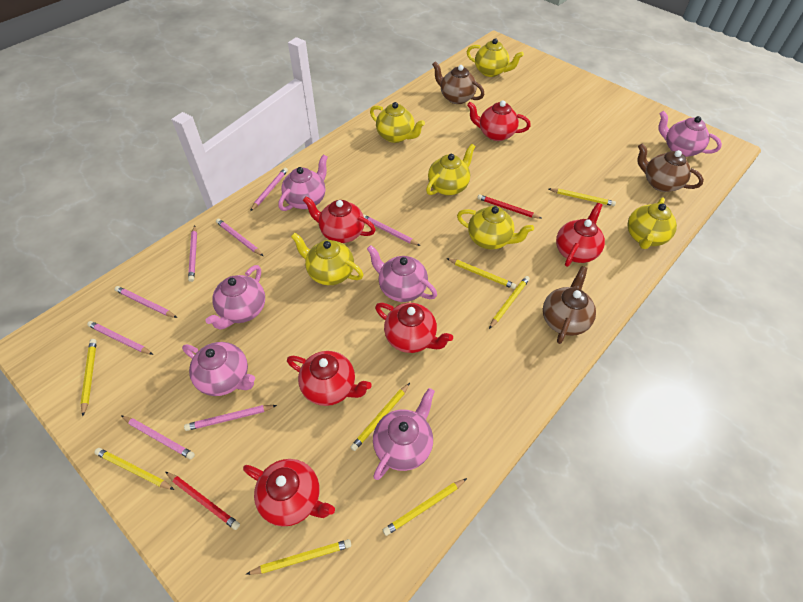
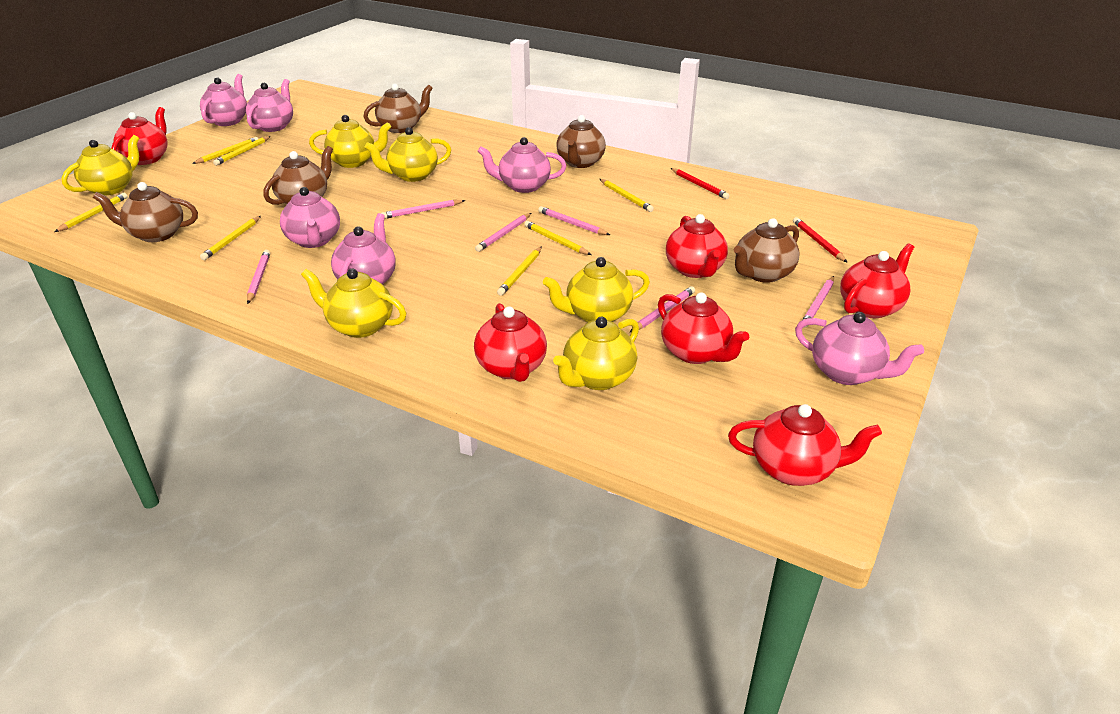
brown teapot: 3 -> 5
pink pencil: 8 -> 6
yellow pencil: 8 -> 7

